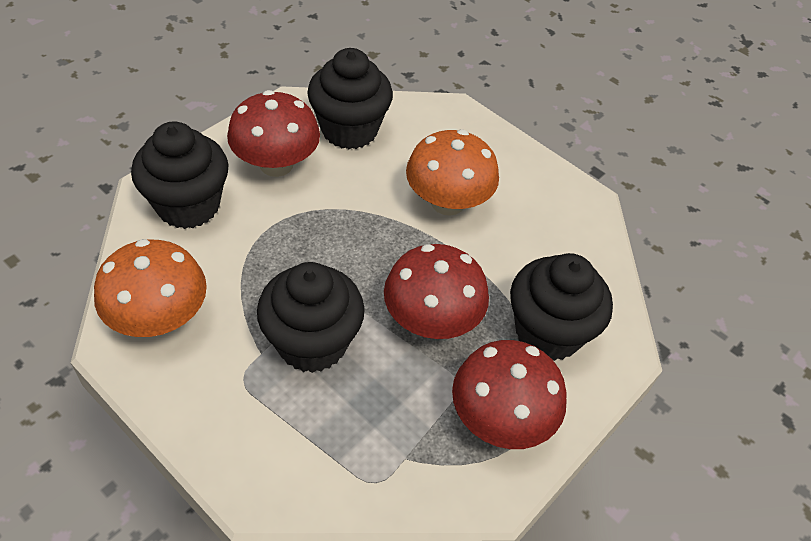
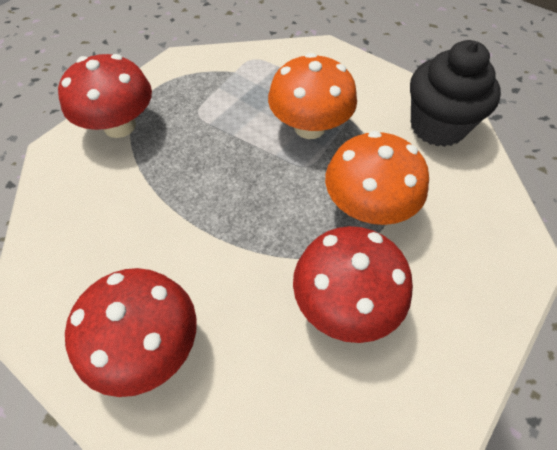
black cupcake: 4 -> 1

